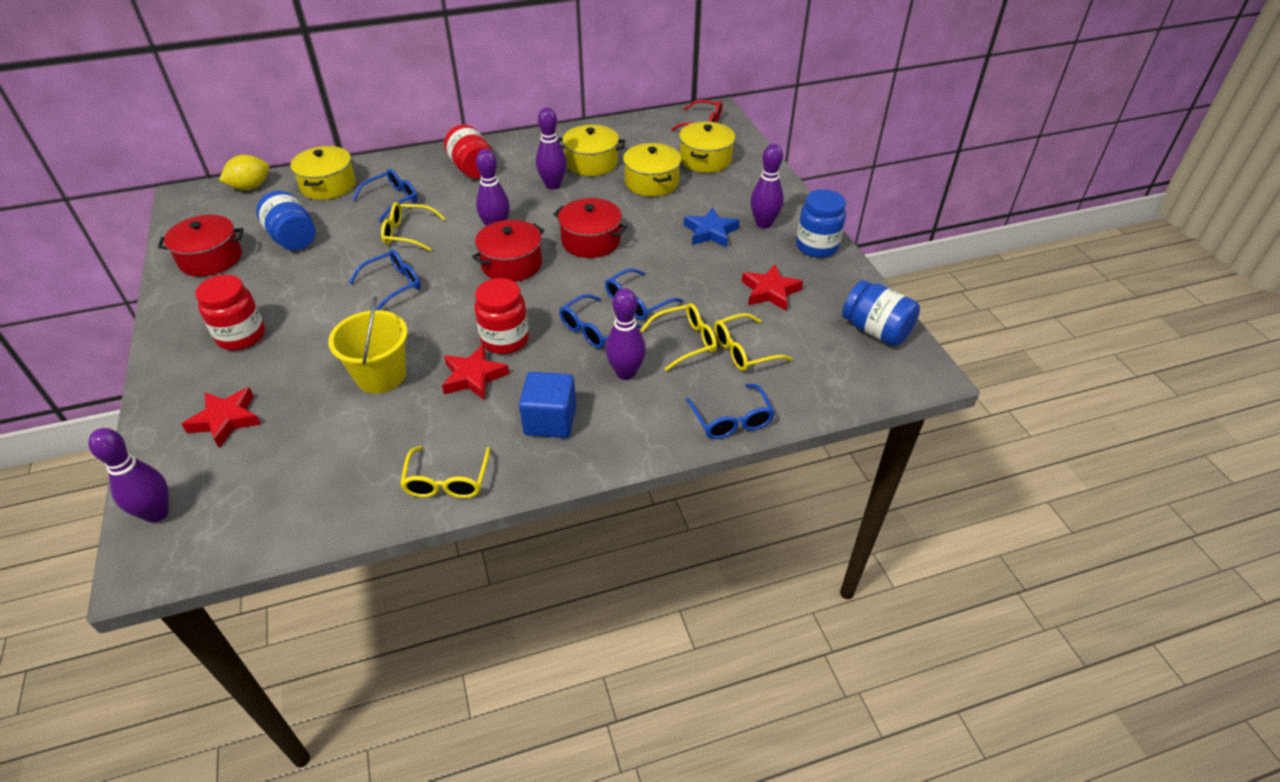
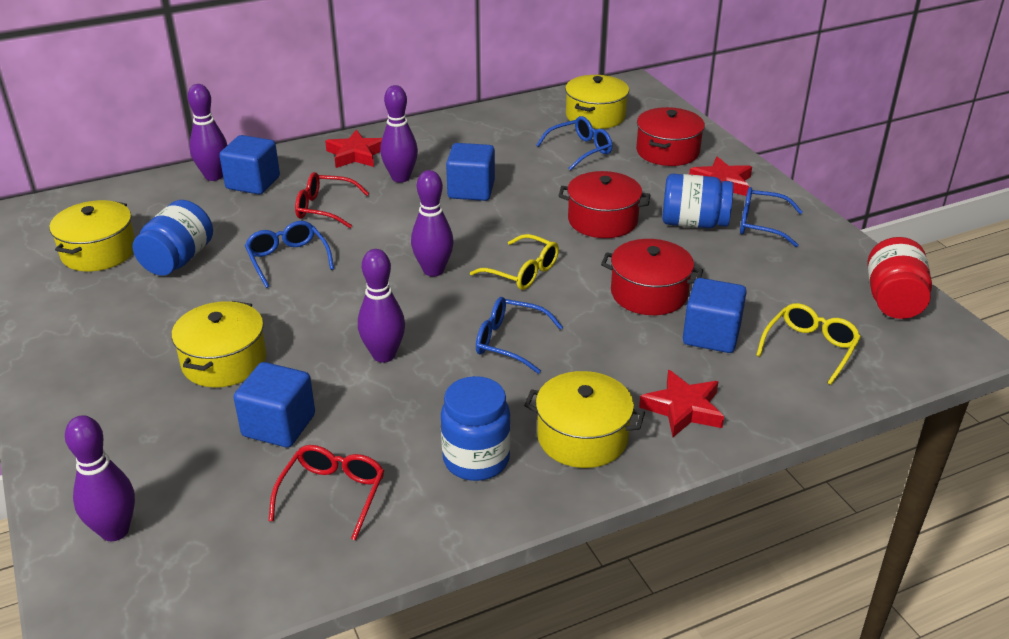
blue cube: 1 -> 4
blue glasses: 5 -> 4
blue star: 1 -> 0
red glasses: 1 -> 2
red jar: 3 -> 1
yellow bucket: 1 -> 0
yellow glasses: 4 -> 2
yellow lemon: 1 -> 0

